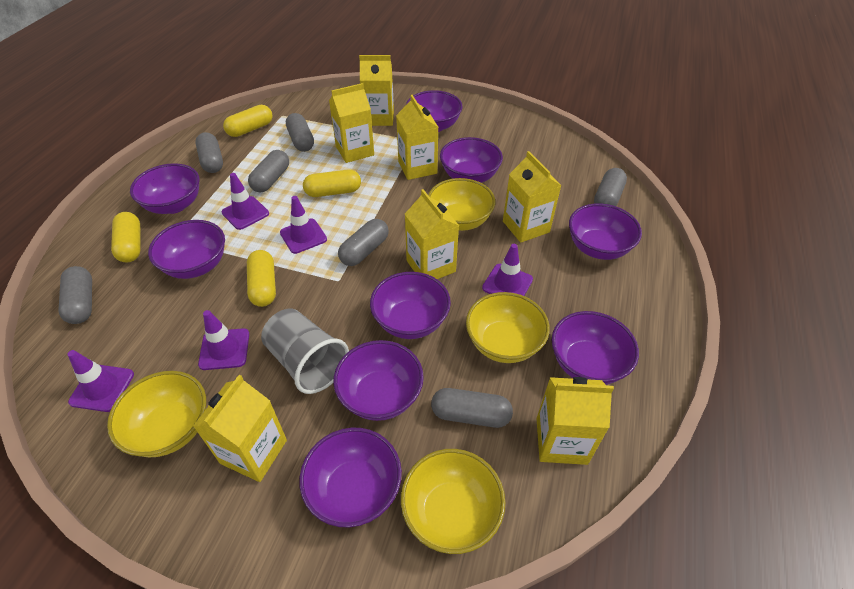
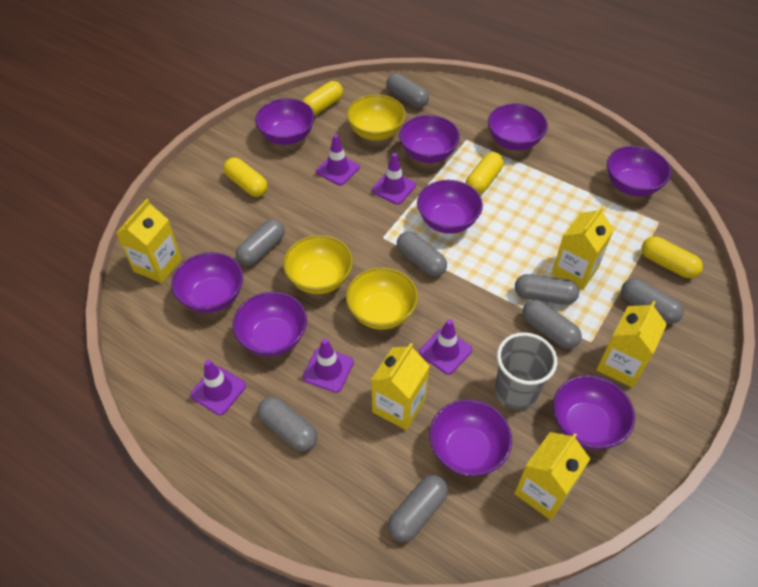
grey capsule: 7 -> 8
yellow bowl: 4 -> 3
yellow carton: 7 -> 5

